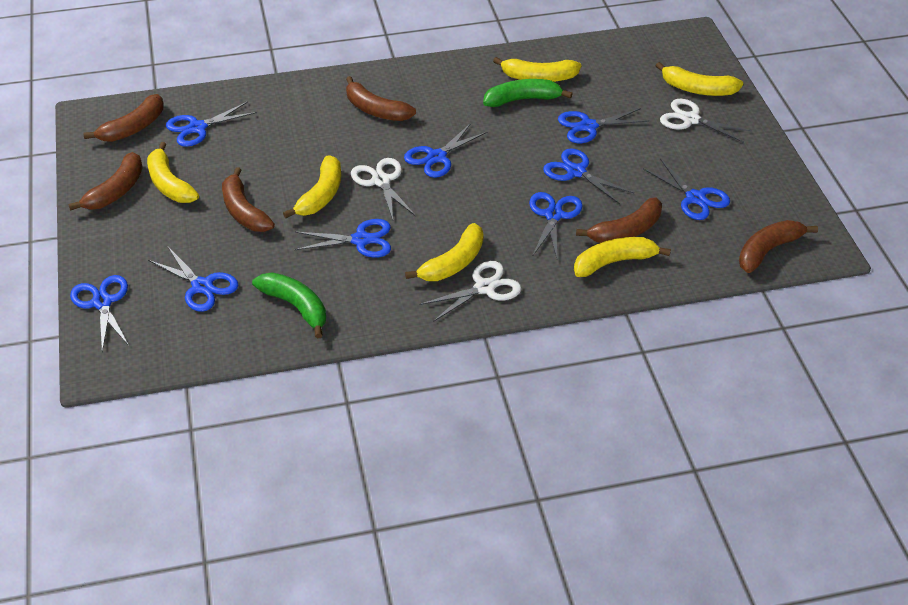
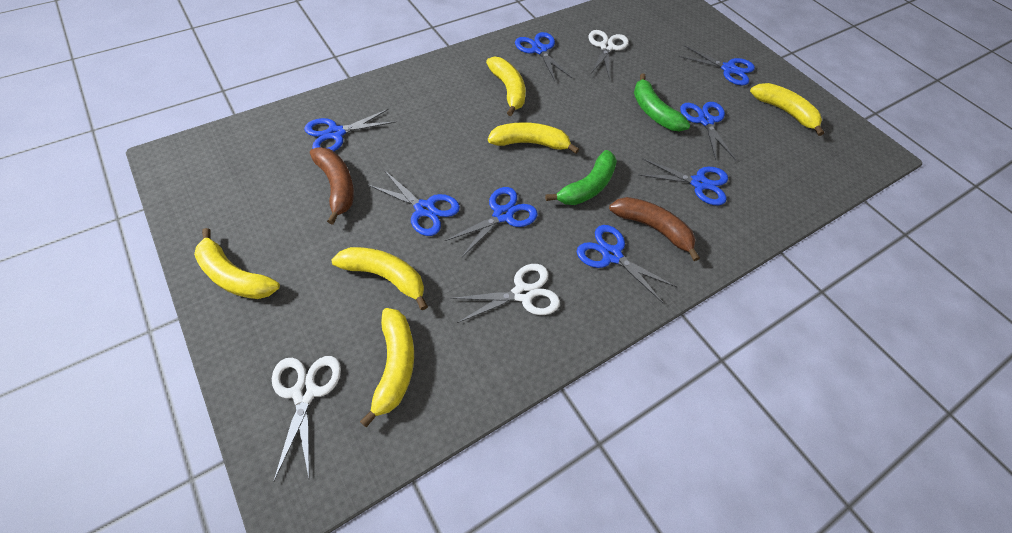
blue scissors: 9 -> 8
brown banana: 6 -> 2

